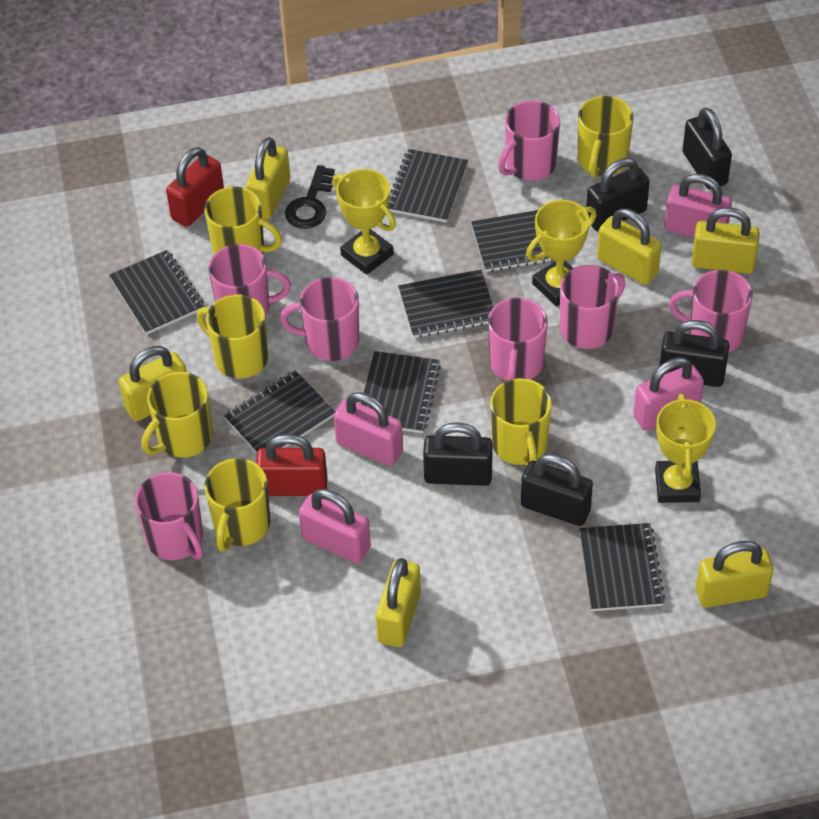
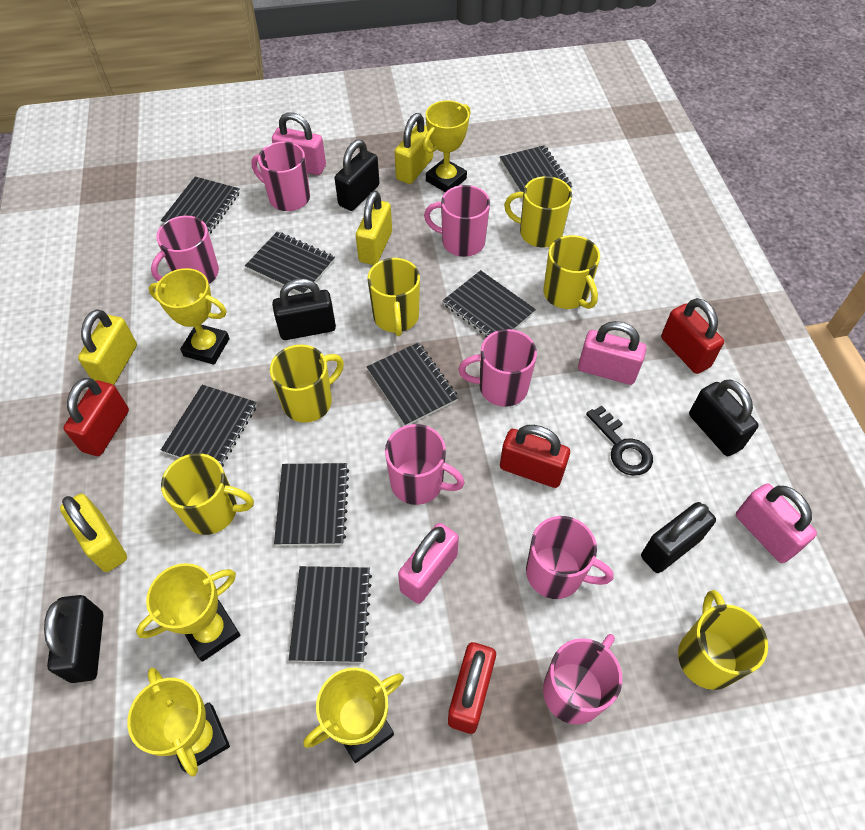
black notebook: 7 -> 8
red padlock: 2 -> 4
yellow padlock: 6 -> 4
yellow trophy: 3 -> 5

